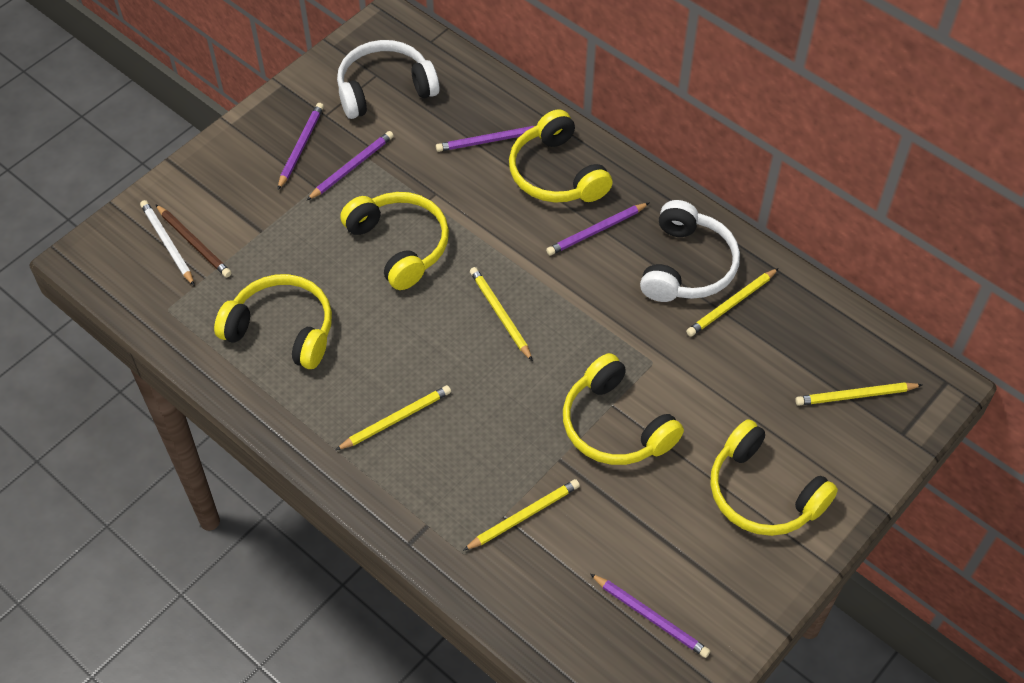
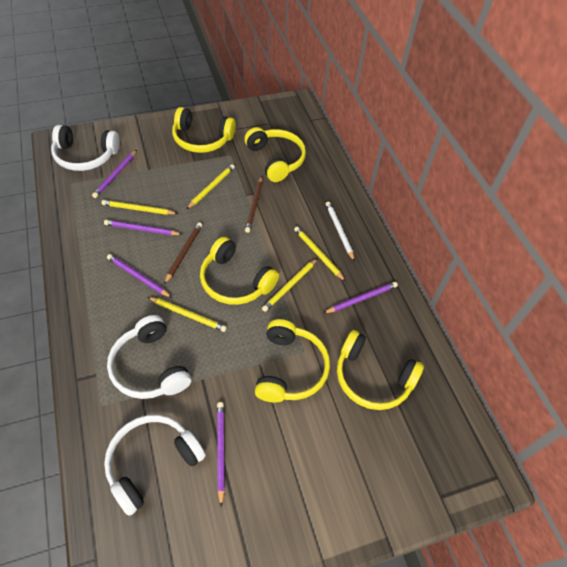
brown pencil: 1 -> 2
white headphones: 2 -> 3

